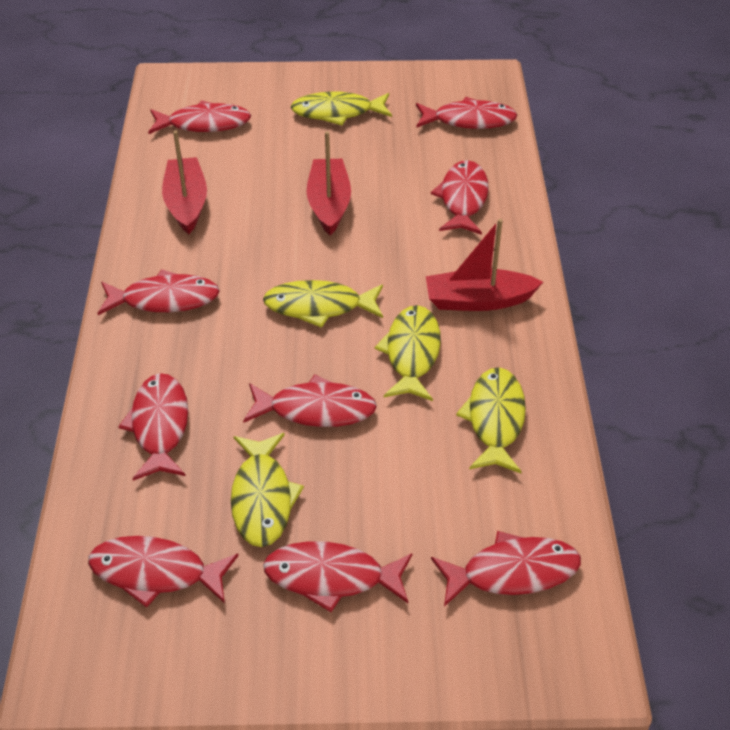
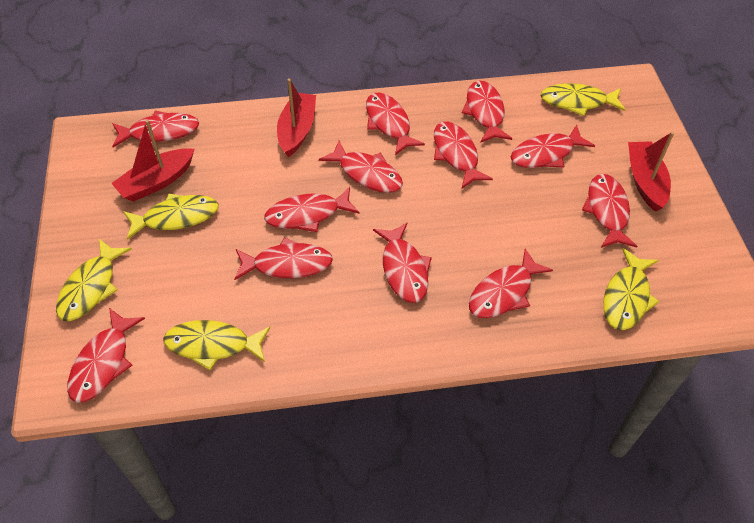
red fish: 9 -> 12

